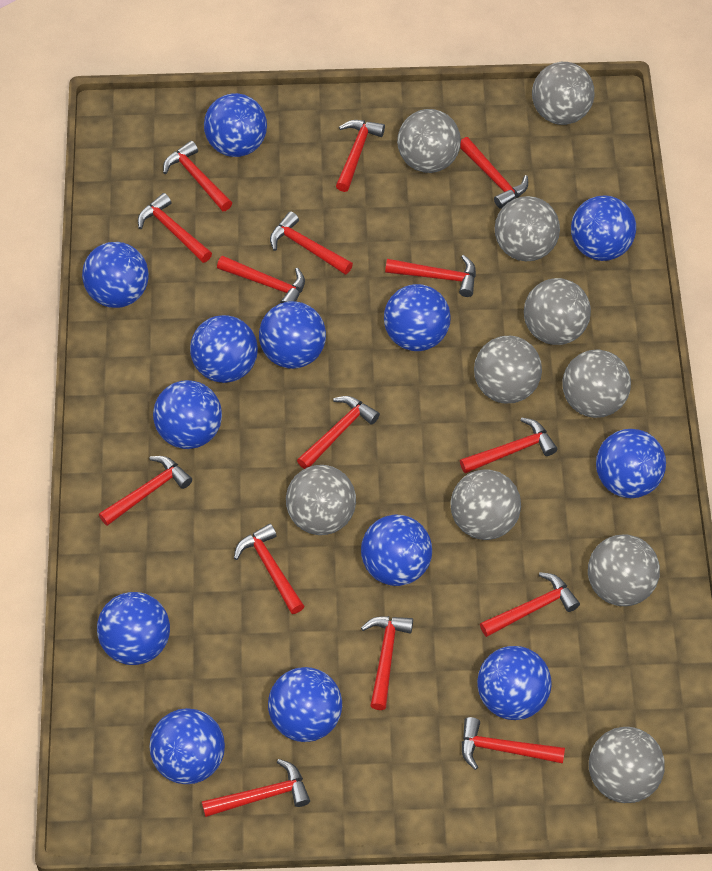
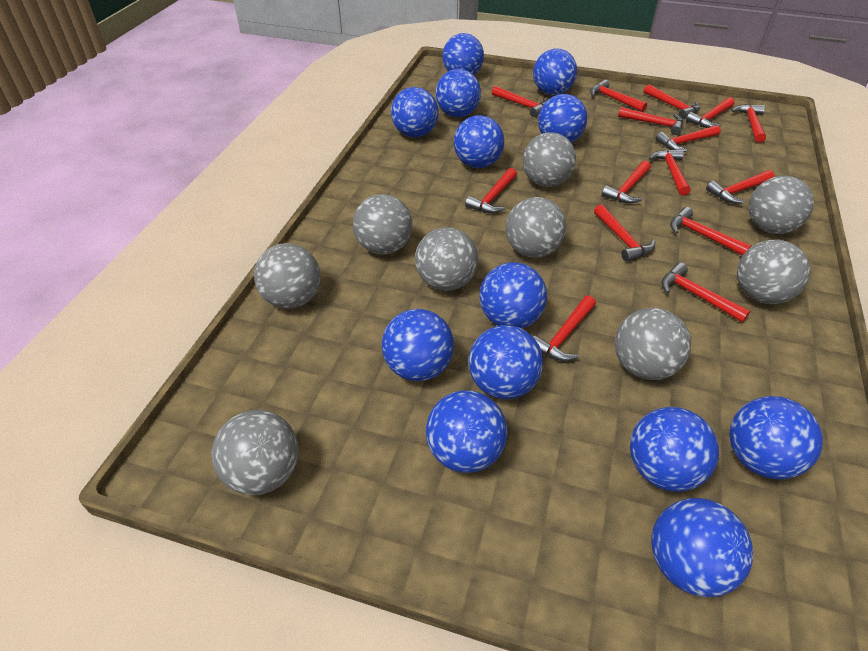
grey ball: 10 -> 9

